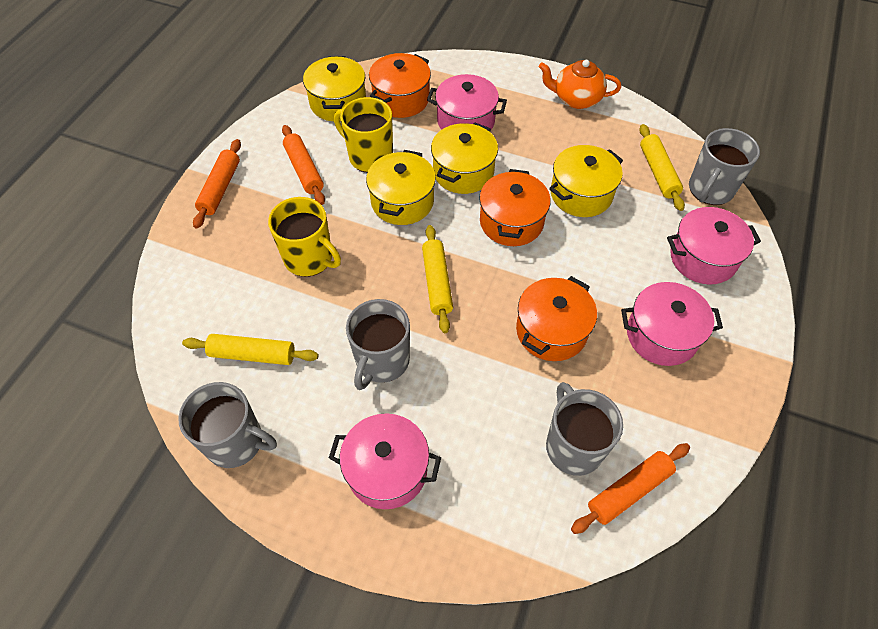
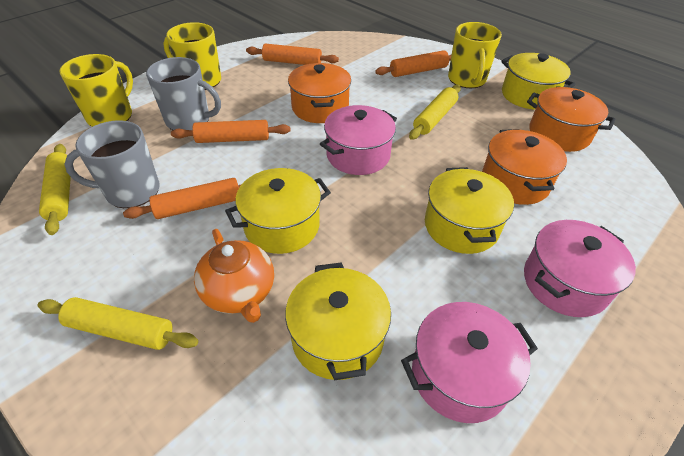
grey mug: 4 -> 2
orange rolling pin: 3 -> 4
pink pot: 4 -> 3
yellow mug: 2 -> 3

